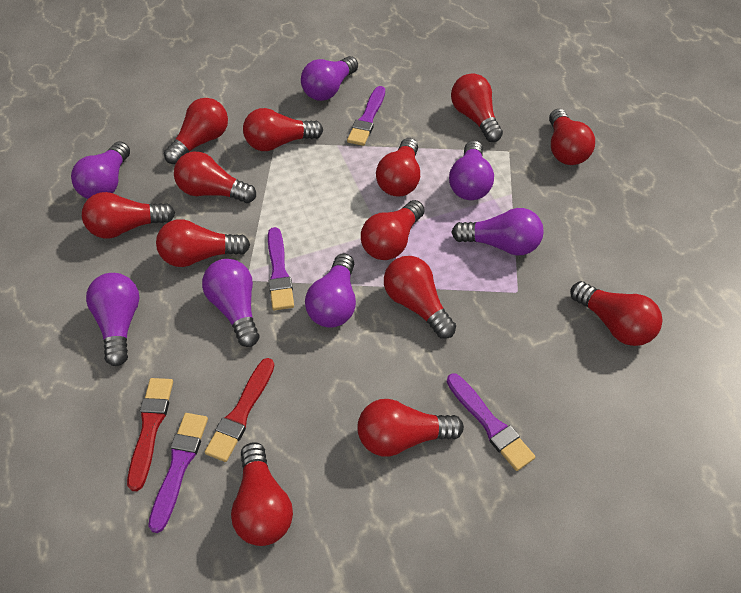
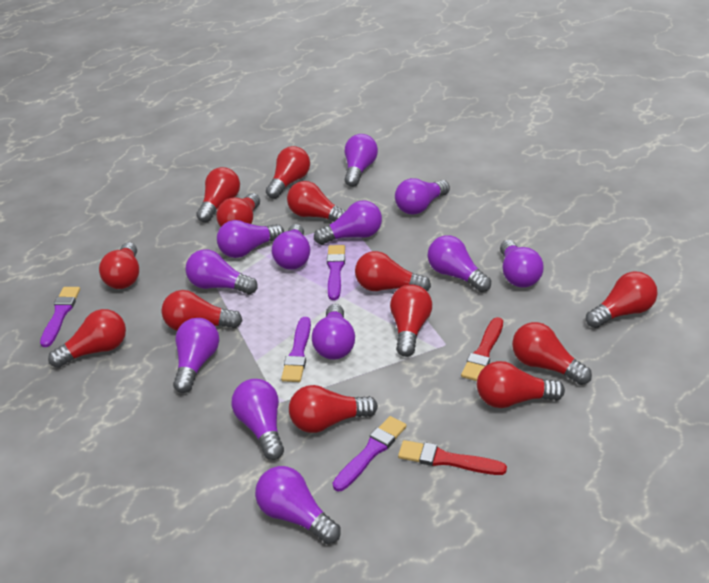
purple light bulb: 7 -> 12

